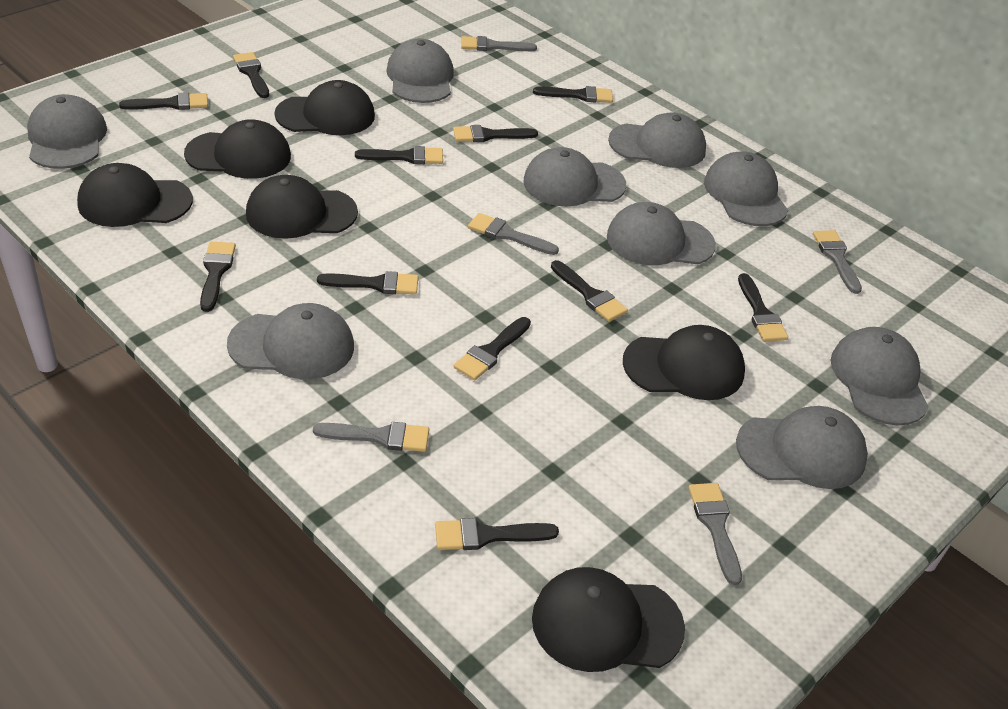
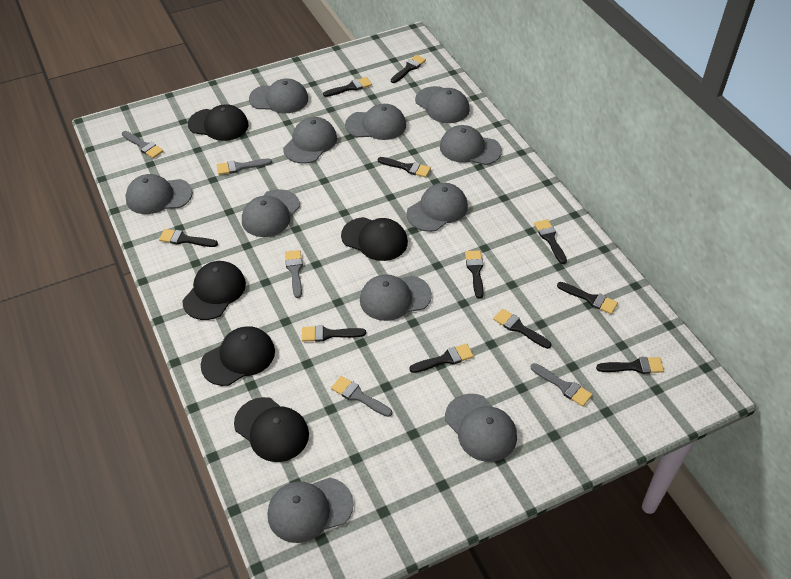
black cap: 6 -> 5
grey cap: 9 -> 11

